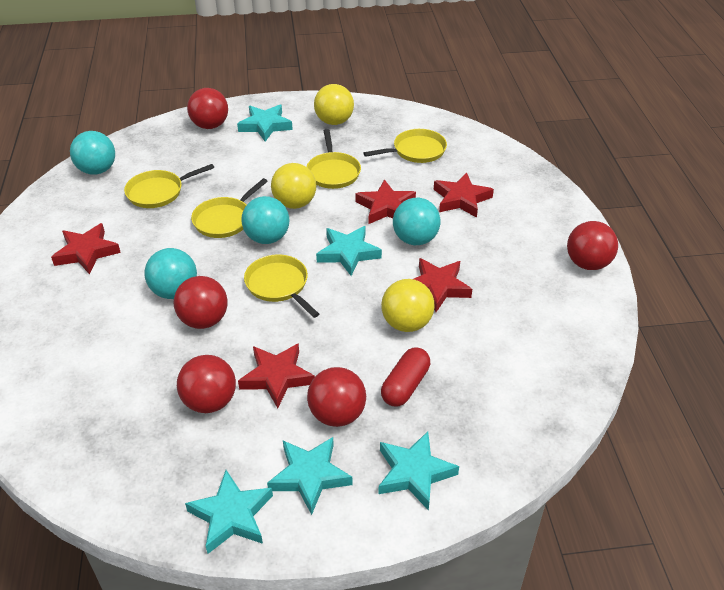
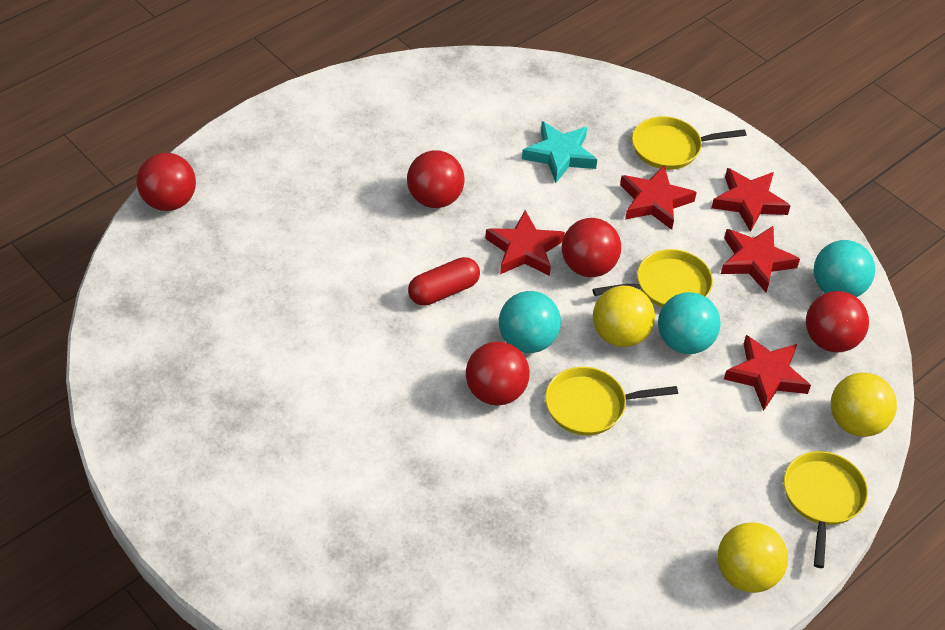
turquoise ball: 4 -> 3
turquoise star: 5 -> 1
yellow pan: 5 -> 4

